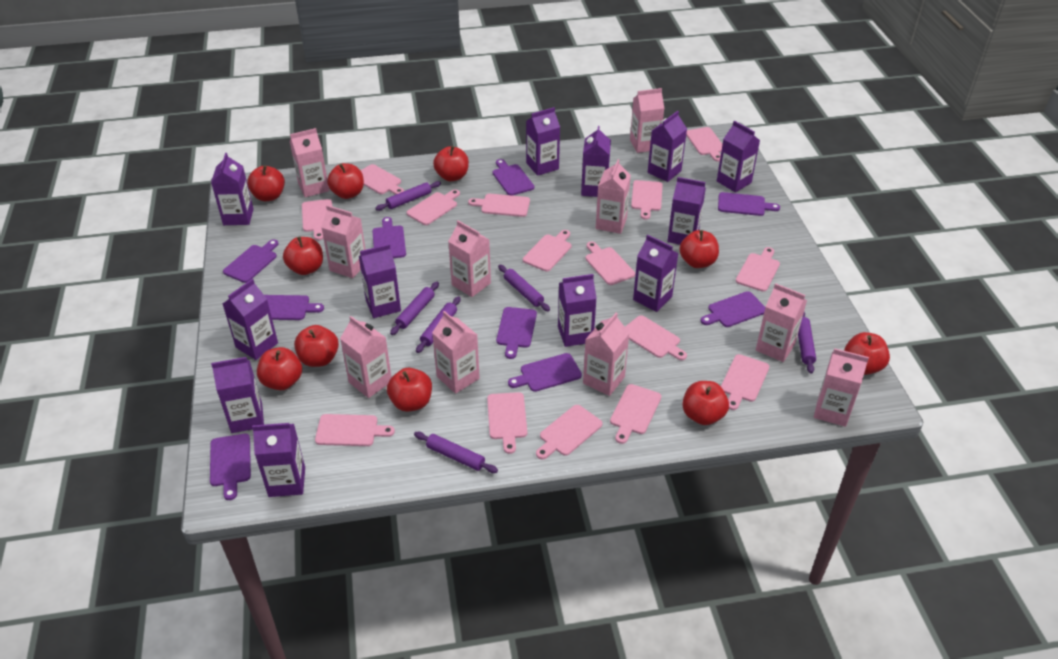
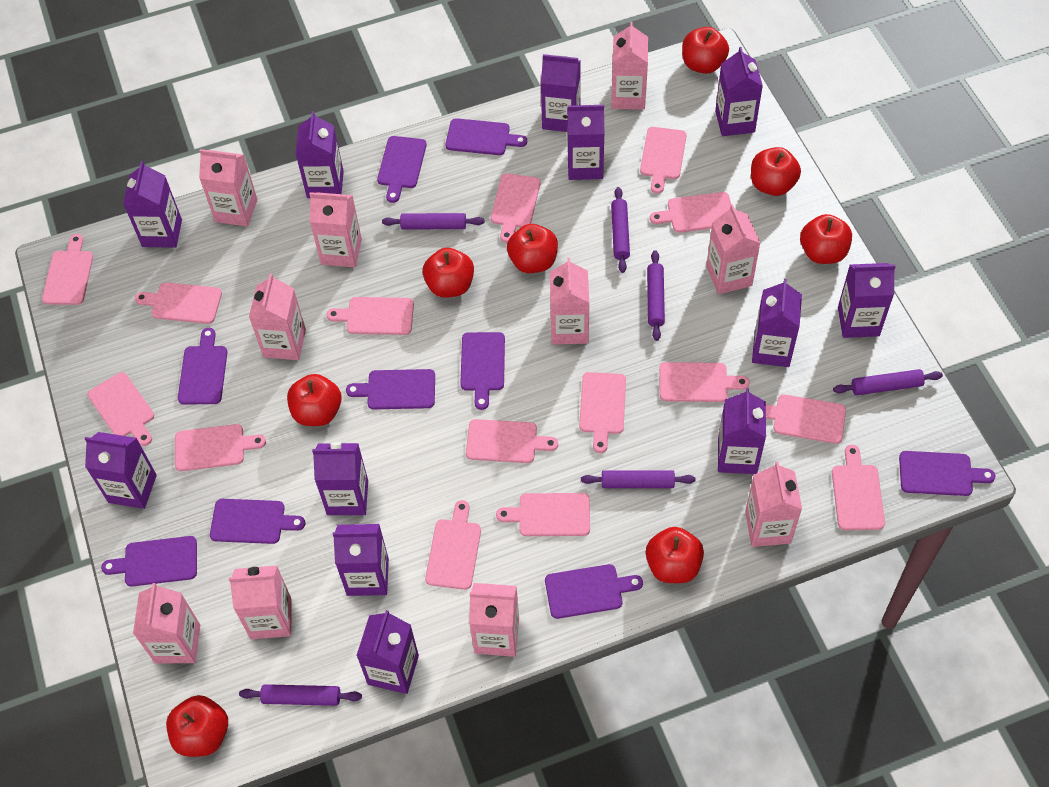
red apple: 10 -> 8

